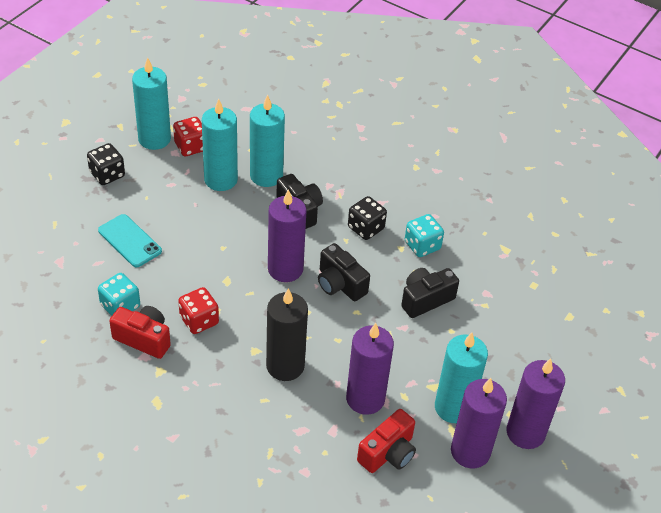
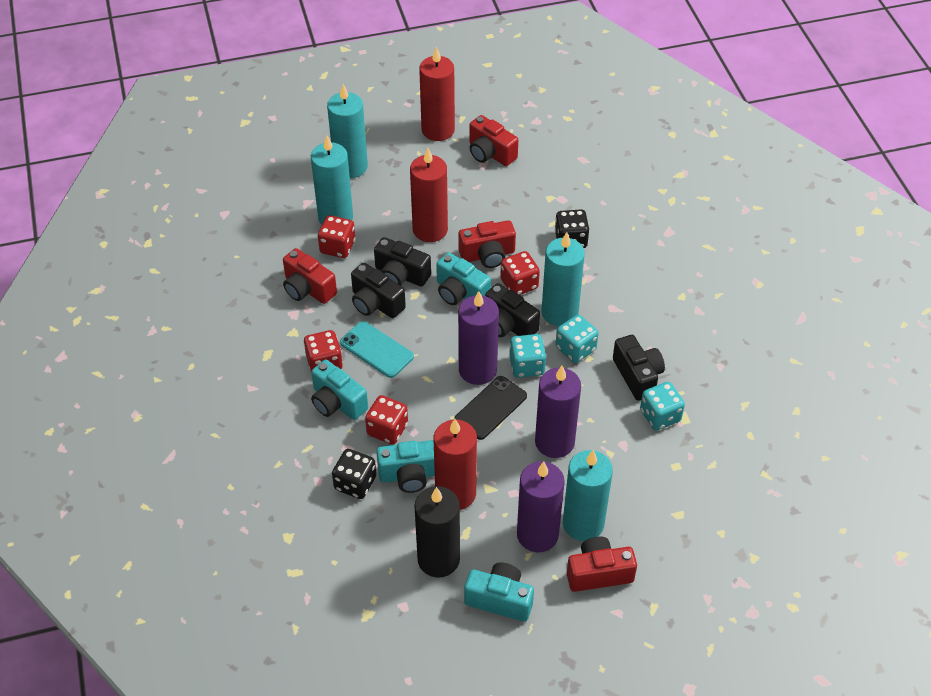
black camera: 3 -> 4
black phone: 0 -> 1
purple candle: 4 -> 3
red camera: 2 -> 4
red candle: 0 -> 3
red dice: 2 -> 4
turquoise camera: 0 -> 4
turquoise dice: 2 -> 3

